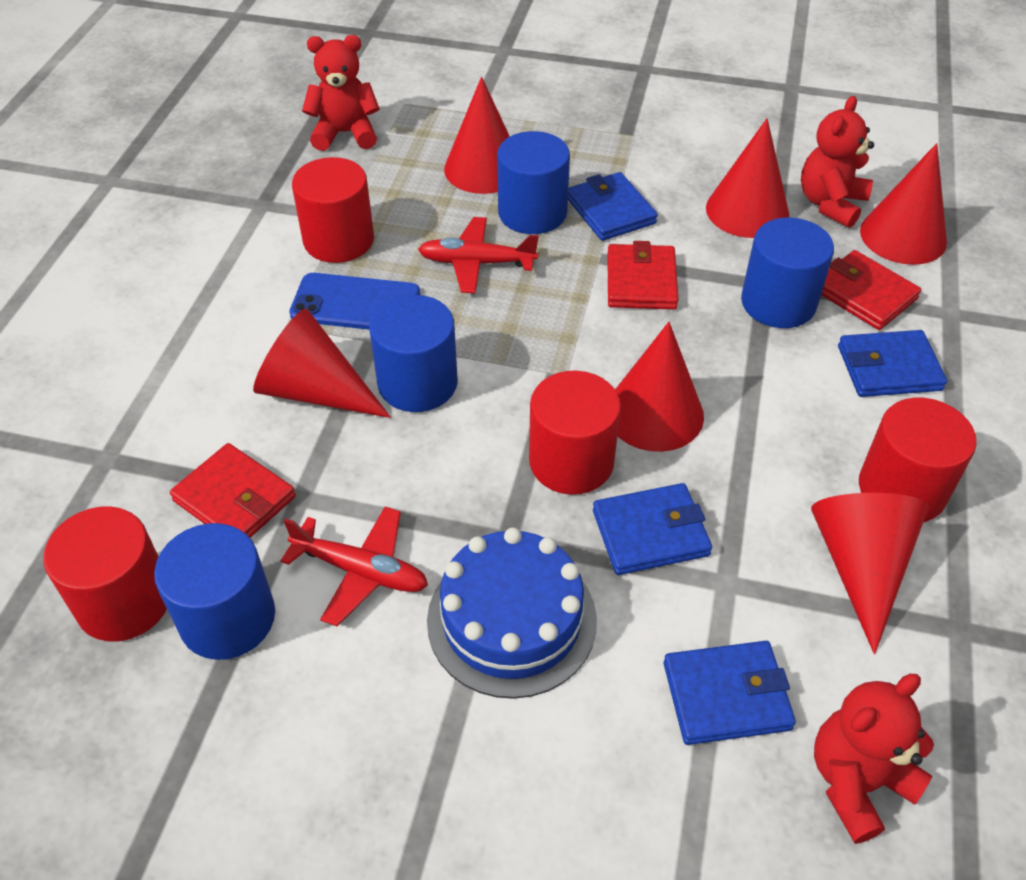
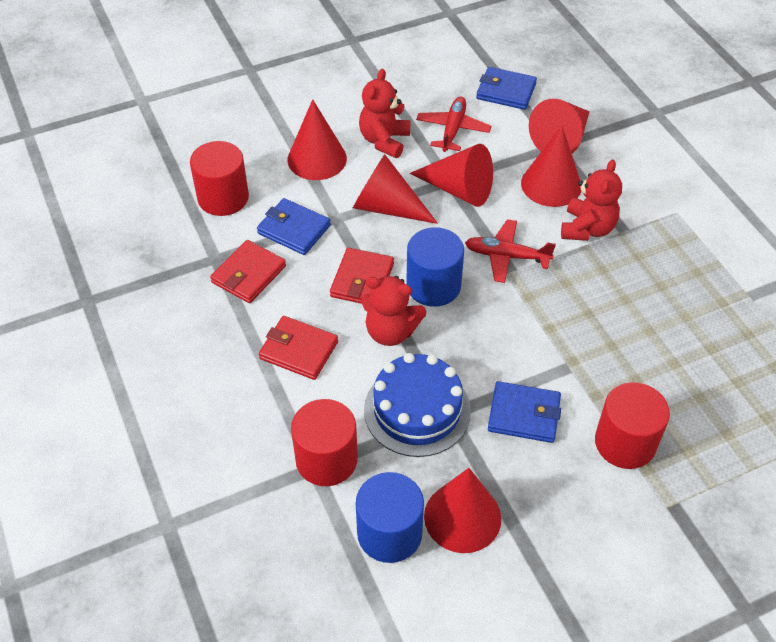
blue cylinder: 4 -> 2
blue phone: 1 -> 0
blue wallet: 4 -> 3
red cylinder: 4 -> 3

